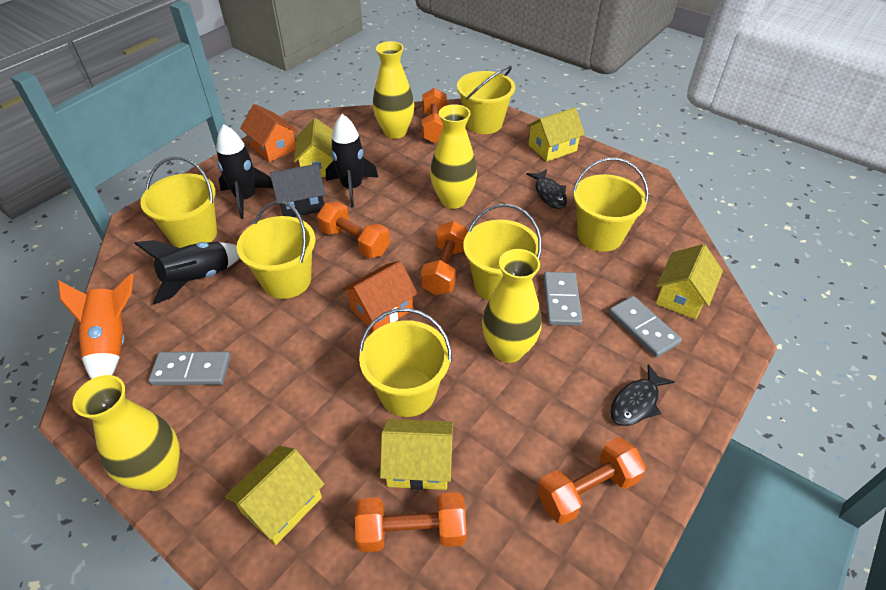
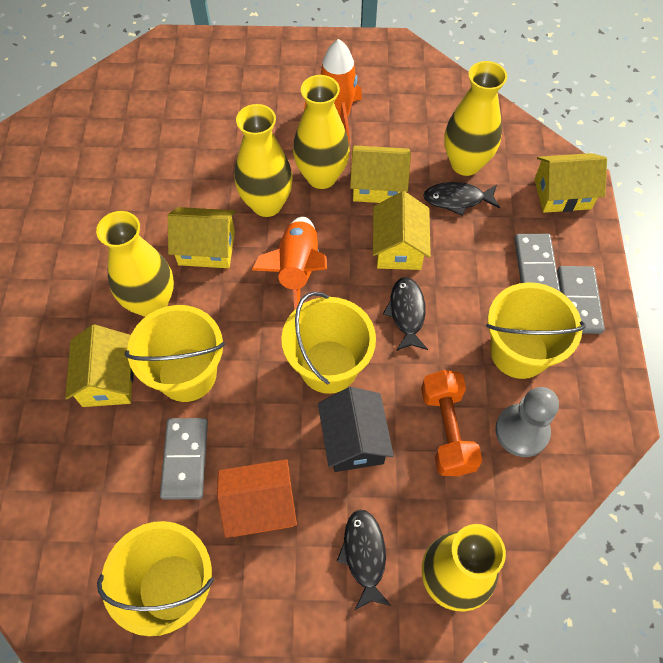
black fish: 2 -> 3
black rocket: 3 -> 0
grey pawn: 0 -> 1
orange dumbbell: 5 -> 1
orange house: 2 -> 1
orange rocket: 1 -> 2
yellow bucket: 6 -> 4
yellow vase: 4 -> 5

